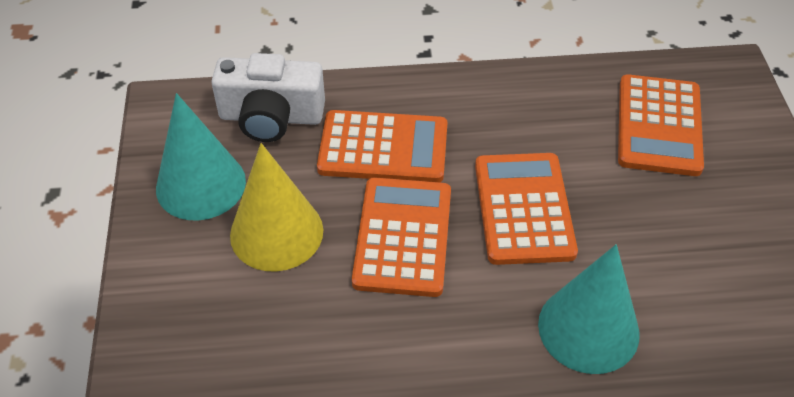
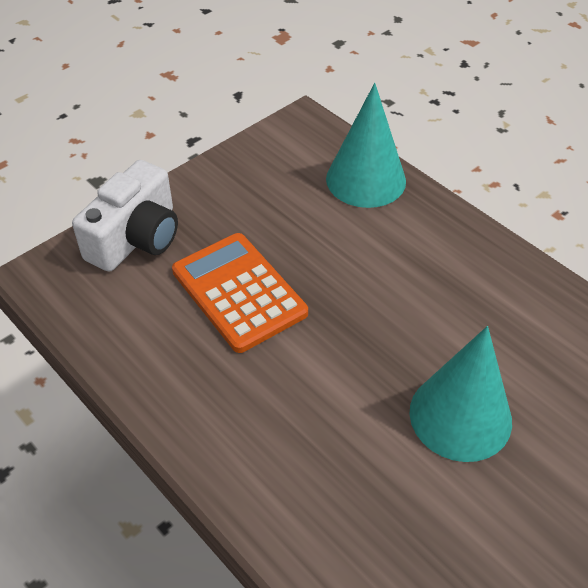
orange calculator: 4 -> 1
yellow cone: 1 -> 0

